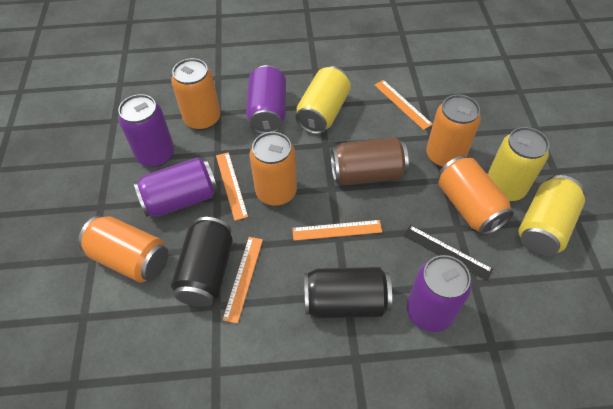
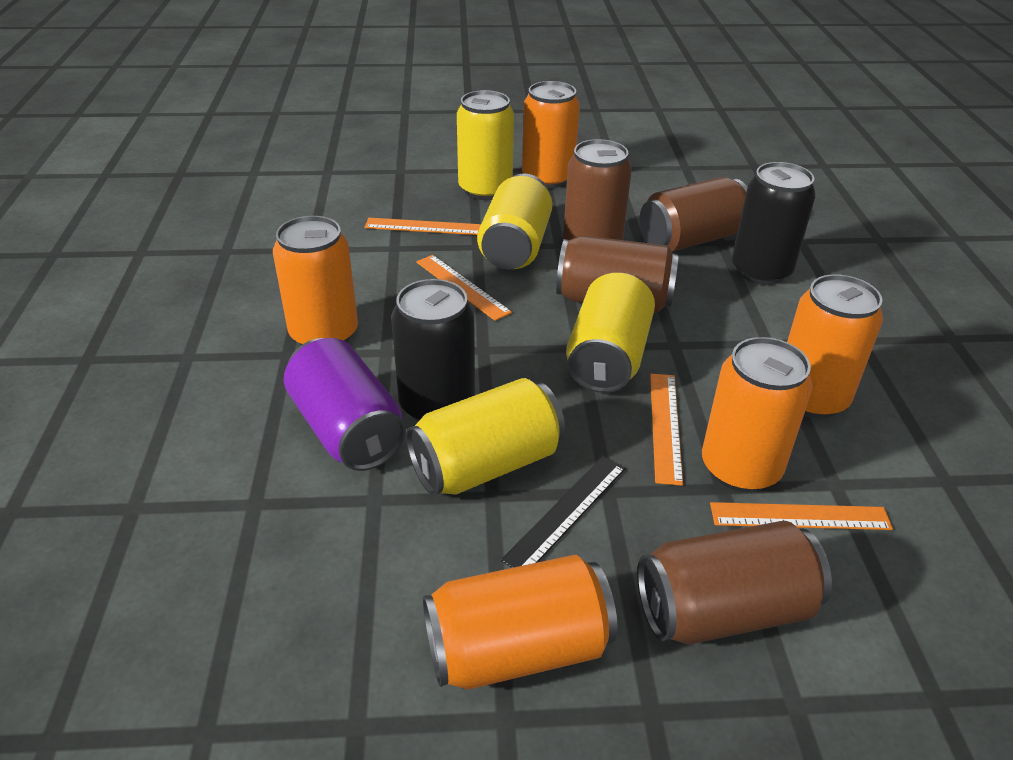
brown can: 1 -> 4
purple can: 4 -> 1
yellow can: 3 -> 4

